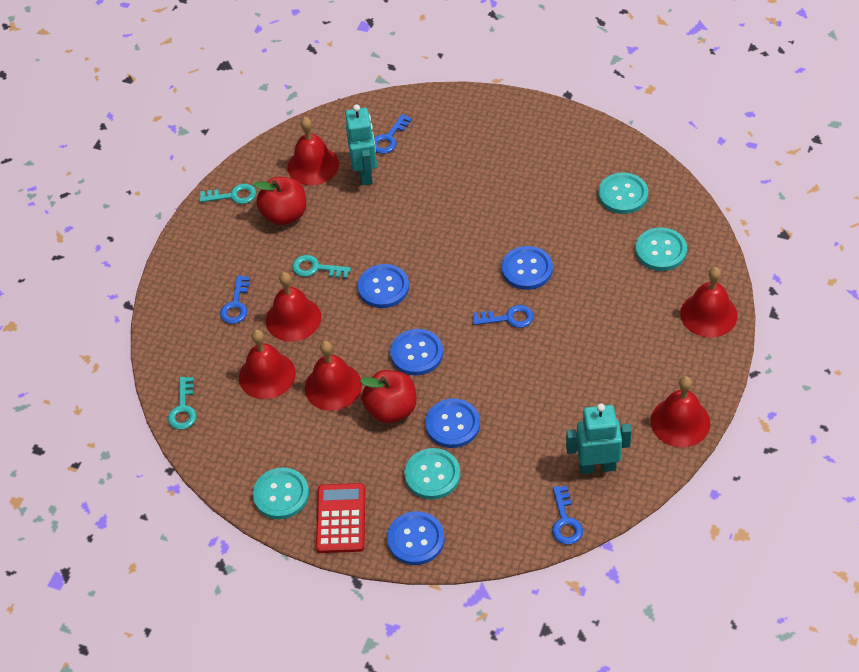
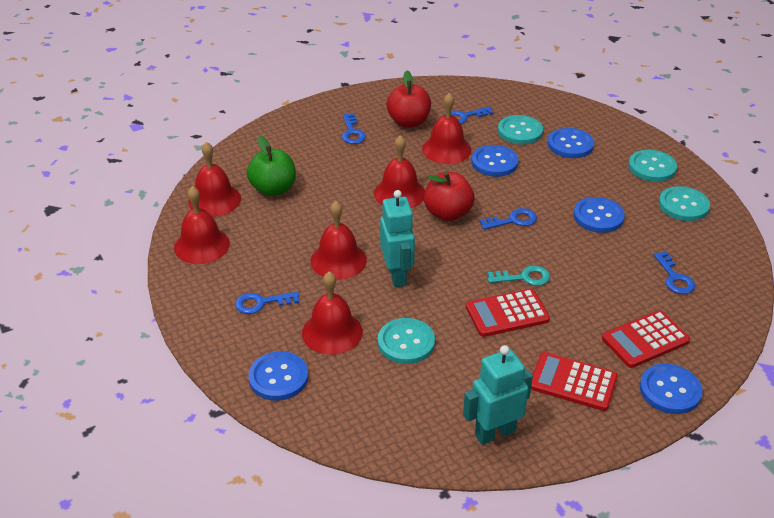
blue key: 4 -> 5
green apple: 0 -> 1
red calculator: 1 -> 3
turquoise key: 3 -> 1

